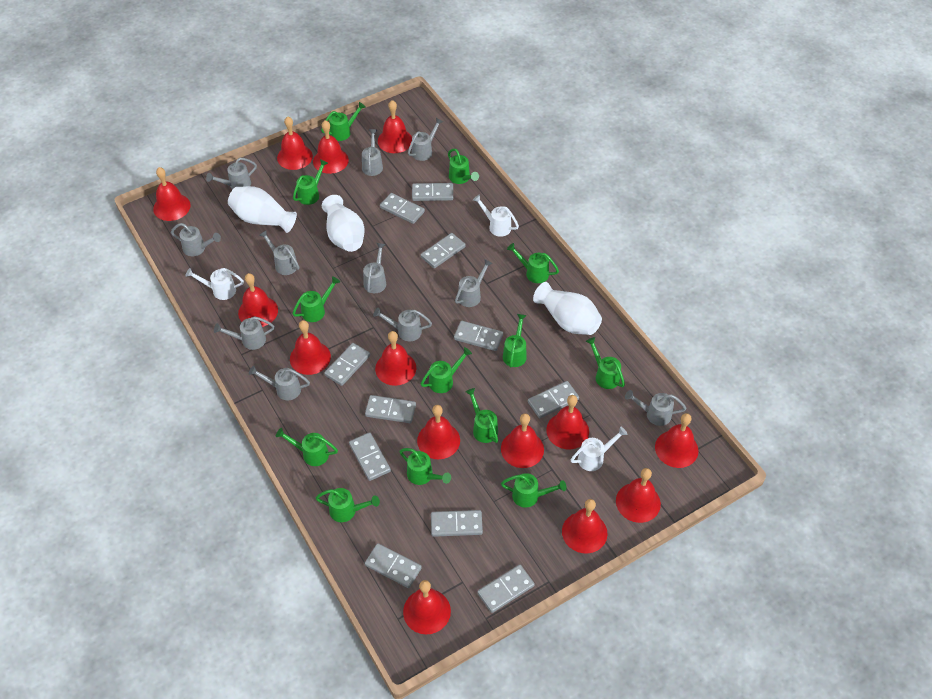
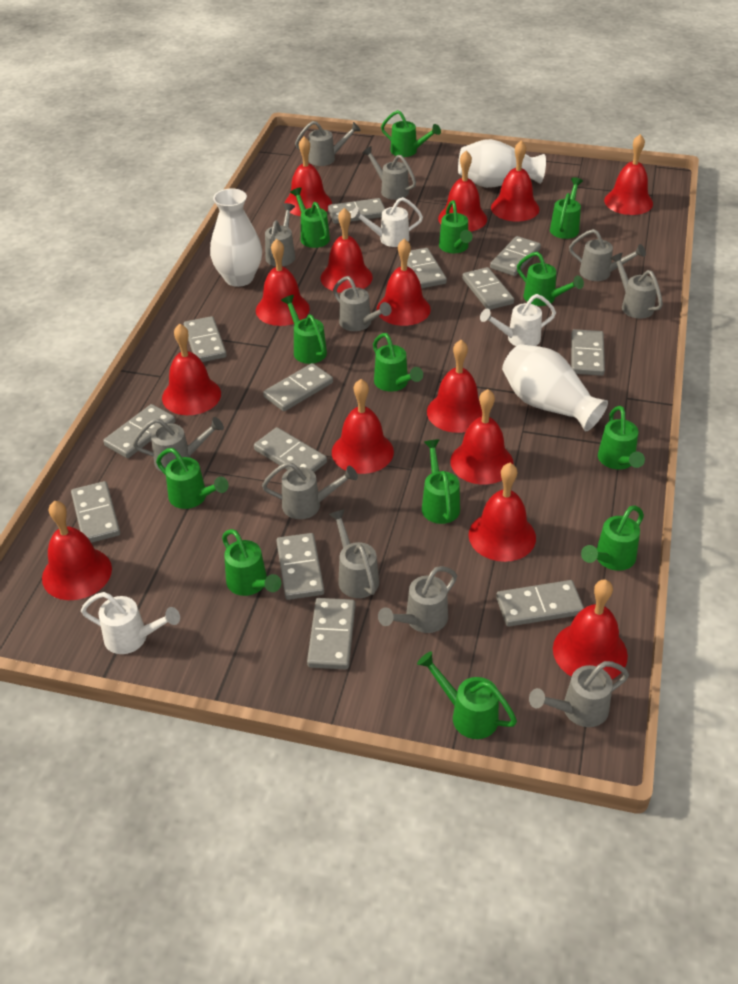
grey domino: 11 -> 13

